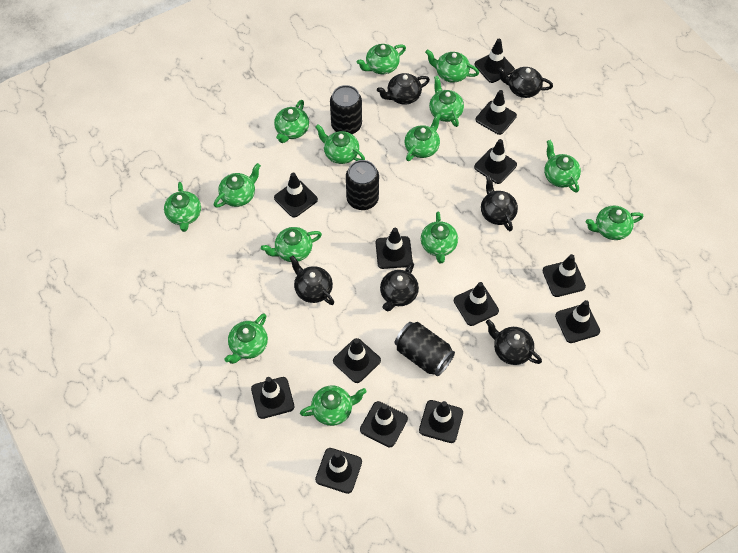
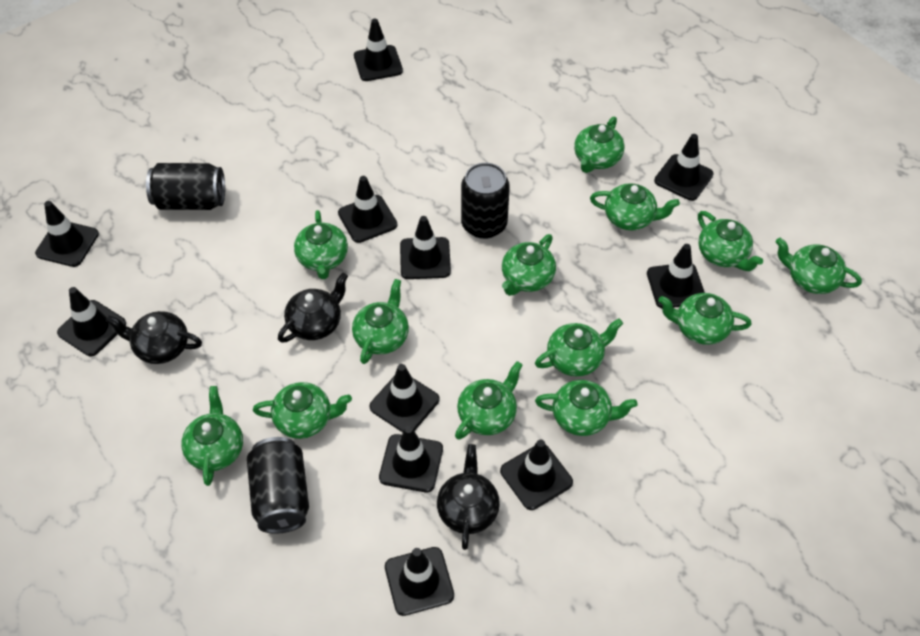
black teapot: 6 -> 3
black traffic cone: 13 -> 11
green teapot: 14 -> 13

